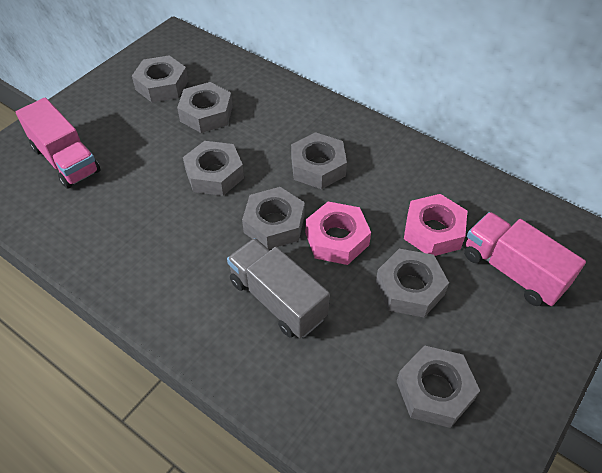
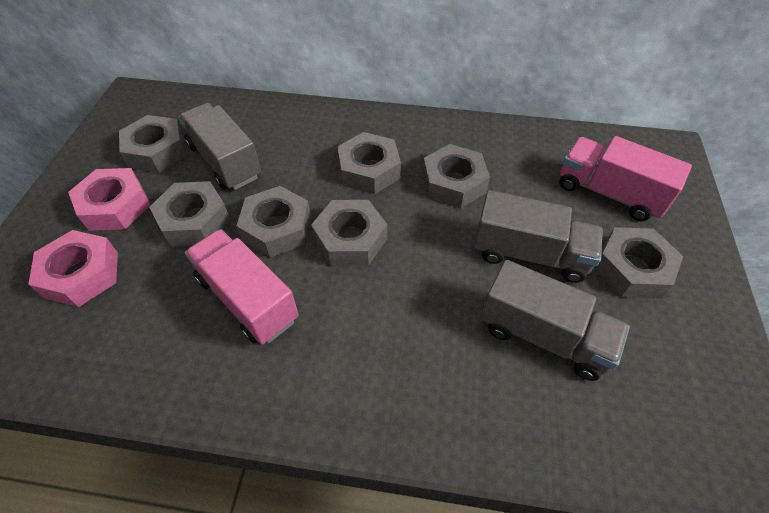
grey truck: 1 -> 3

